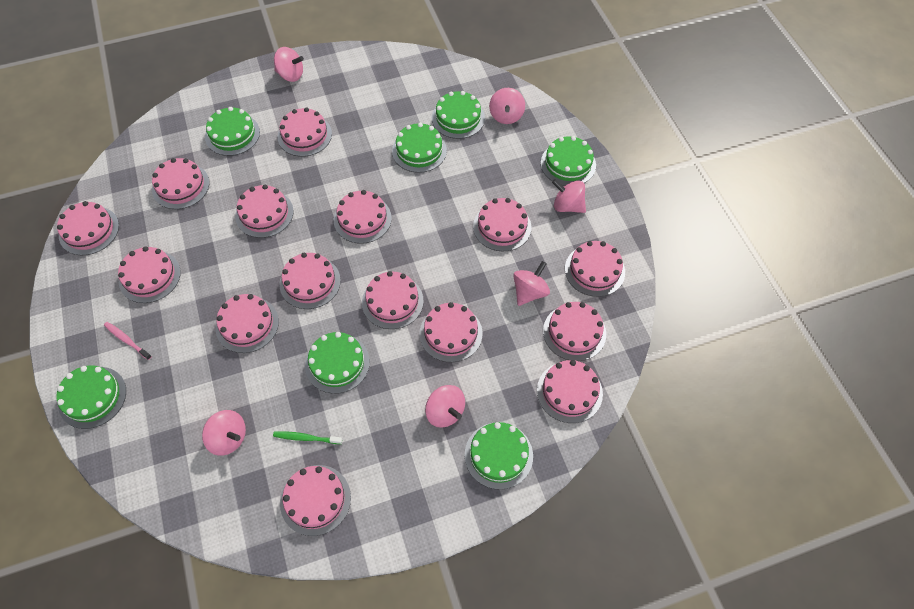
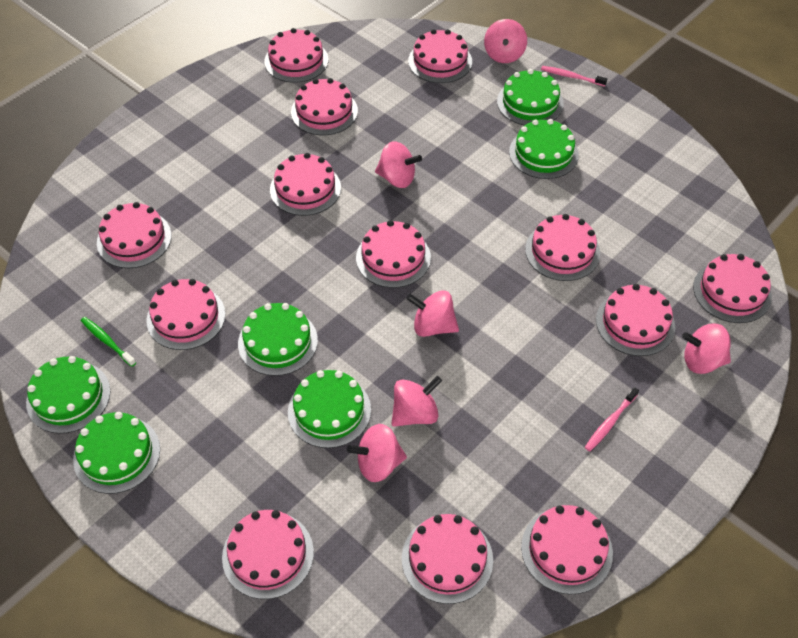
green cake: 7 -> 6
pink cake: 15 -> 13
pink toothbrush: 1 -> 2

